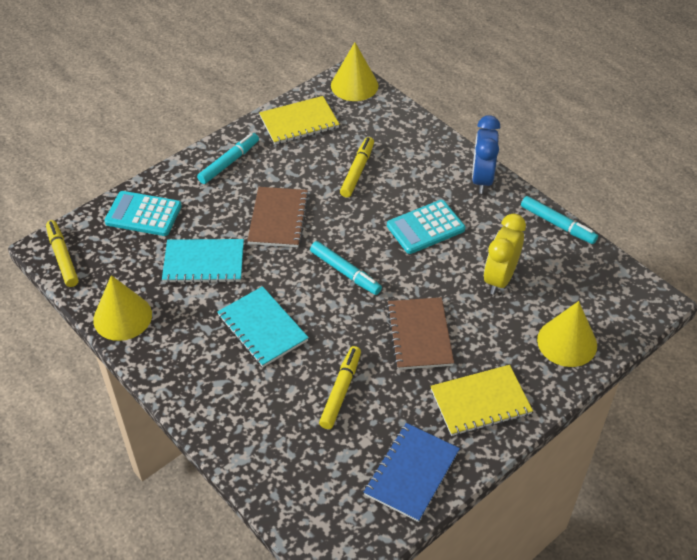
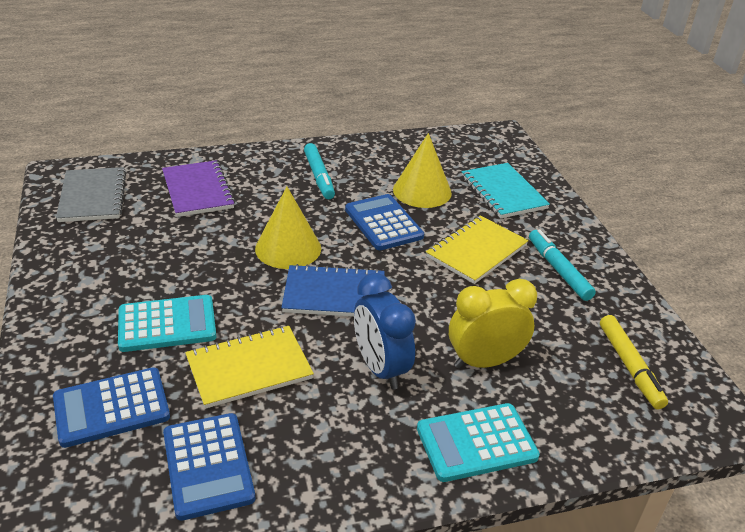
blue calculator: 0 -> 3
brown notebook: 2 -> 0
grey notebook: 0 -> 1
purple notebook: 0 -> 1
turquoise marker: 3 -> 2
turquoise notebook: 2 -> 1
yellow cone: 3 -> 2
yellow marker: 3 -> 1

